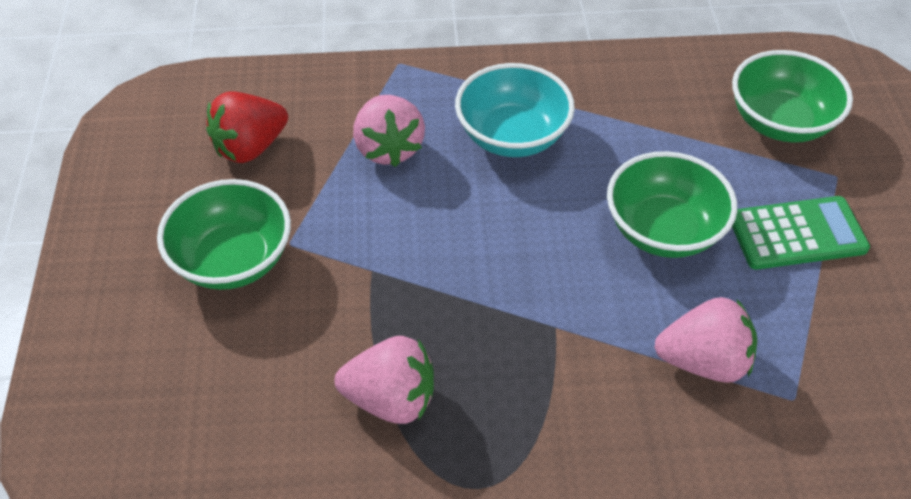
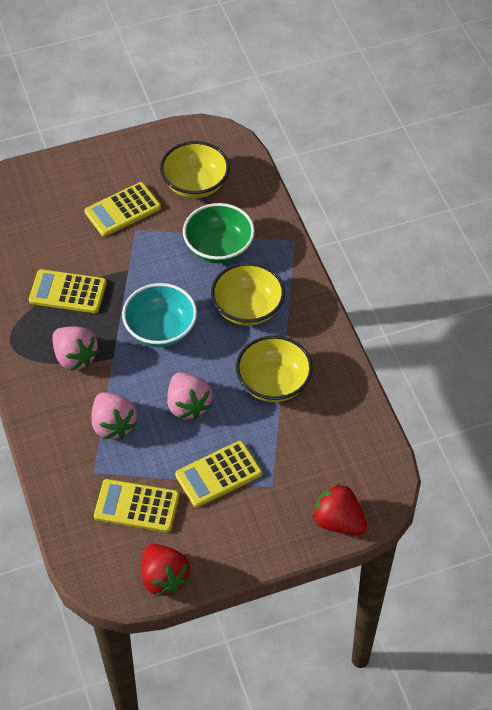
green bowl: 3 -> 1
green calculator: 1 -> 0
red strawberry: 1 -> 2
yellow bowl: 0 -> 3
yellow calculator: 0 -> 4

